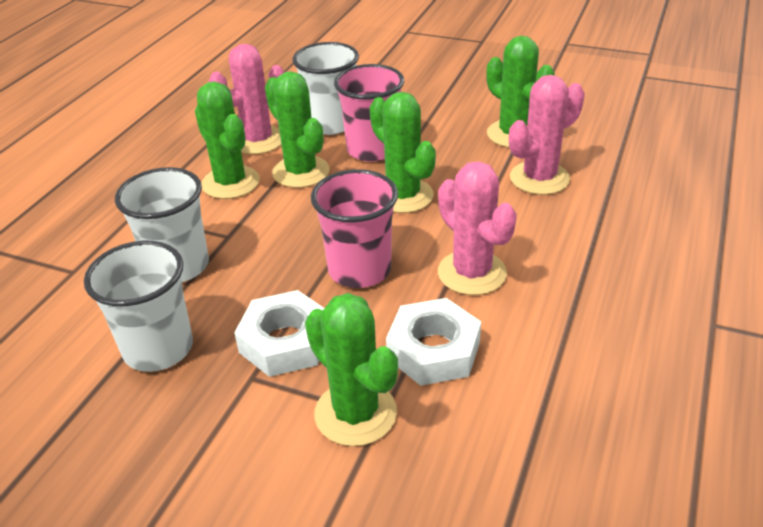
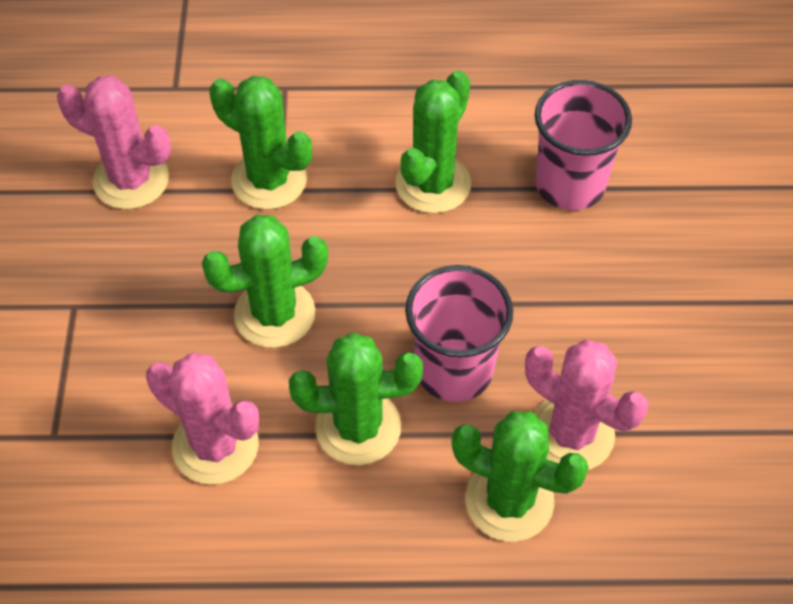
white cup: 3 -> 0
white nut: 2 -> 0

